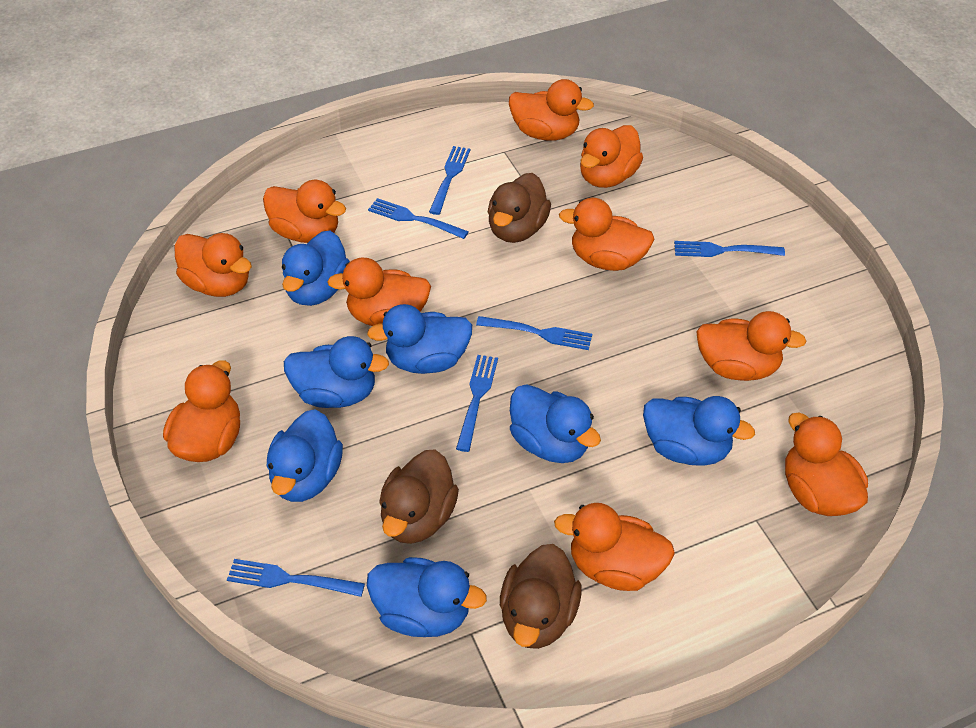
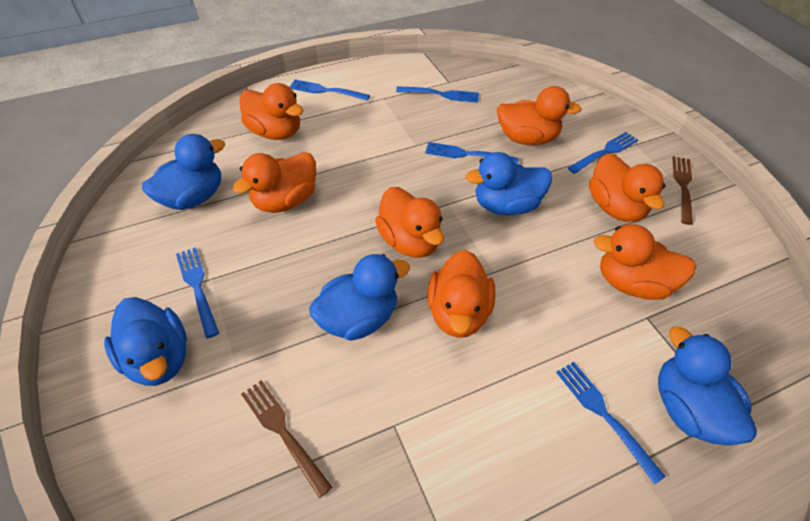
blue duck: 7 -> 5
brown duck: 3 -> 0
brown fork: 0 -> 2
orange duck: 10 -> 7

